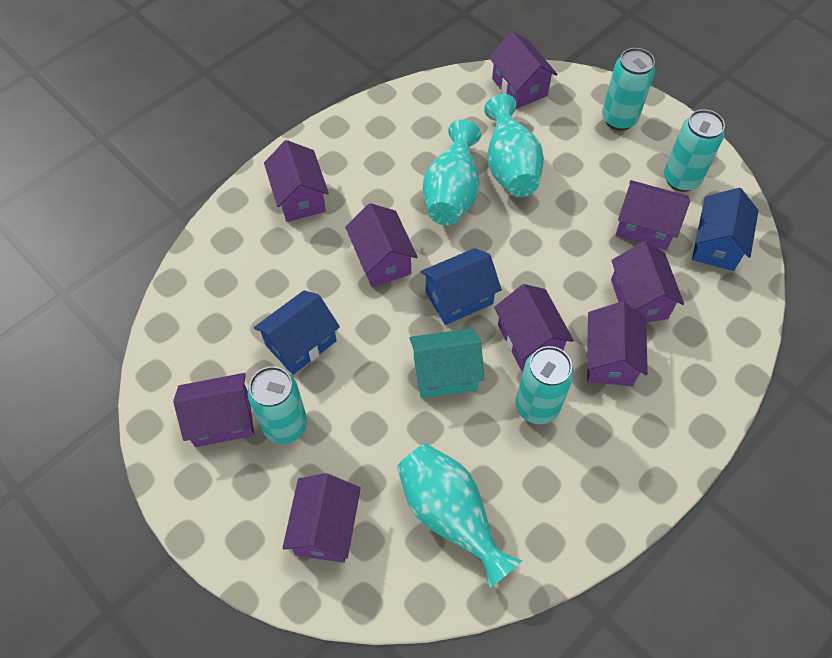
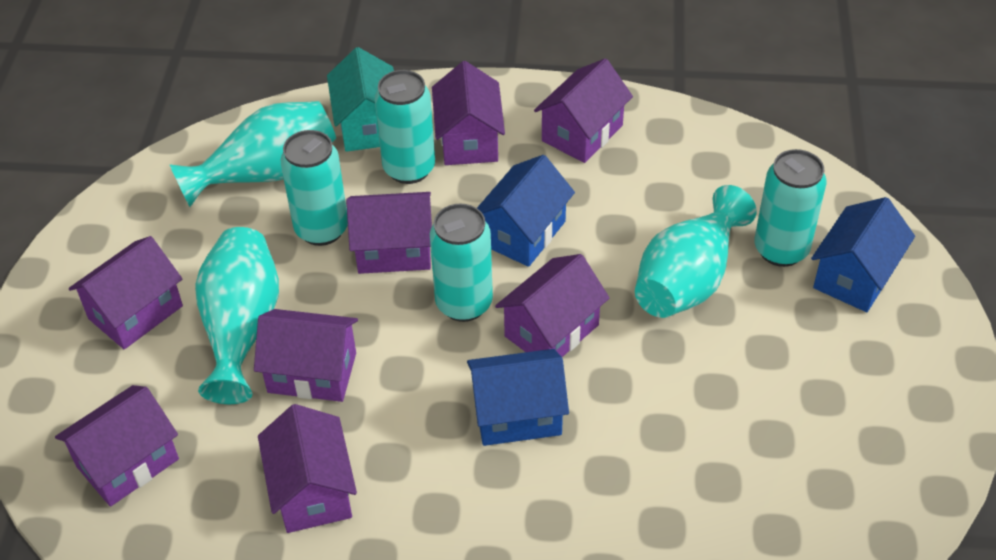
purple house: 9 -> 8

